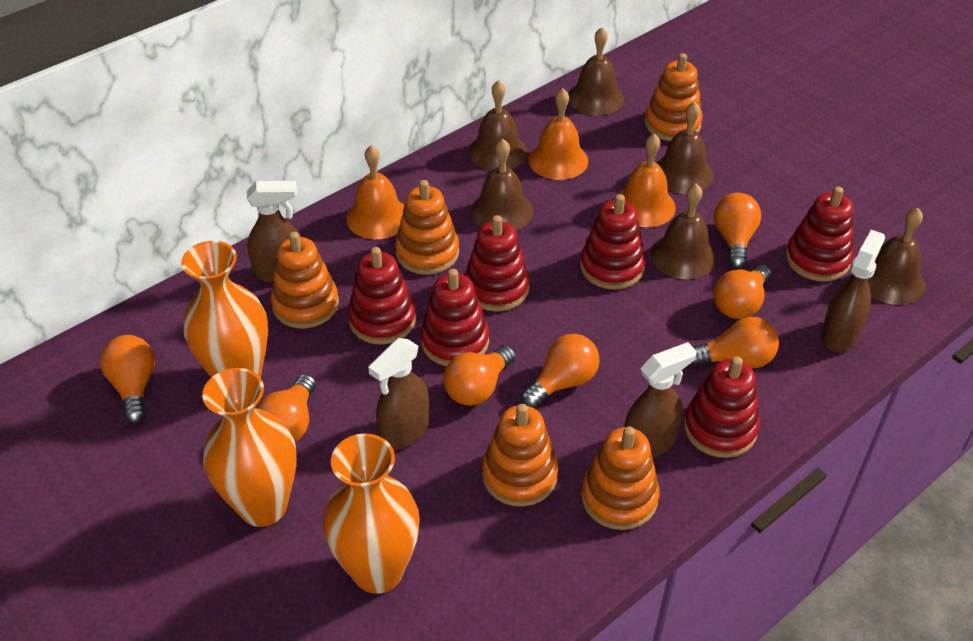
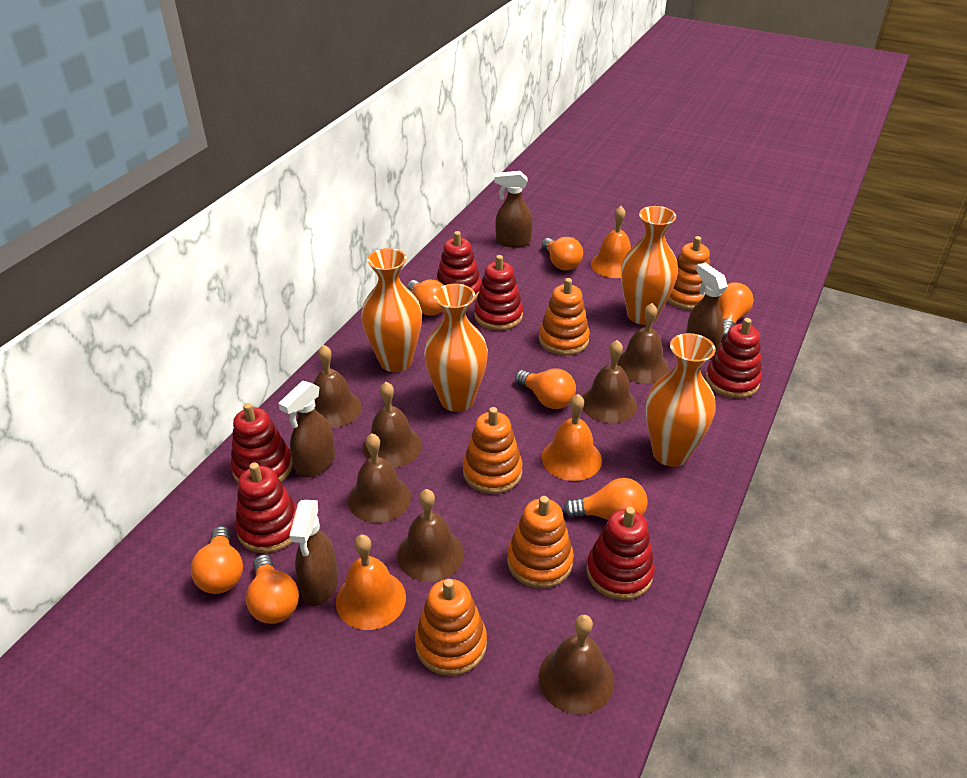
brown bell: 6 -> 7
orange vase: 3 -> 4

